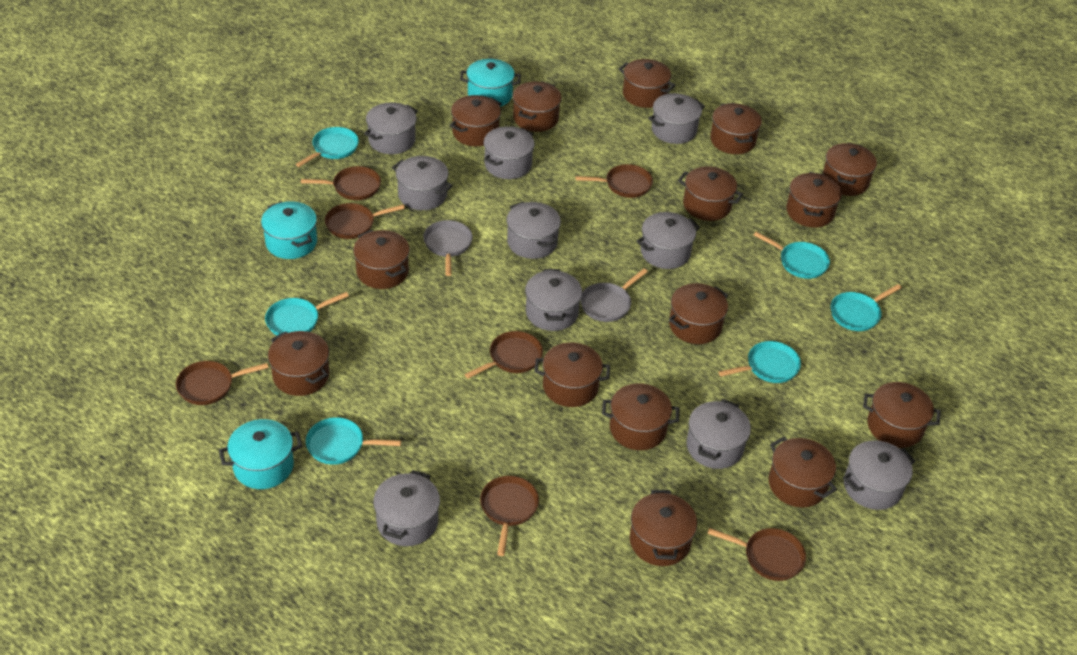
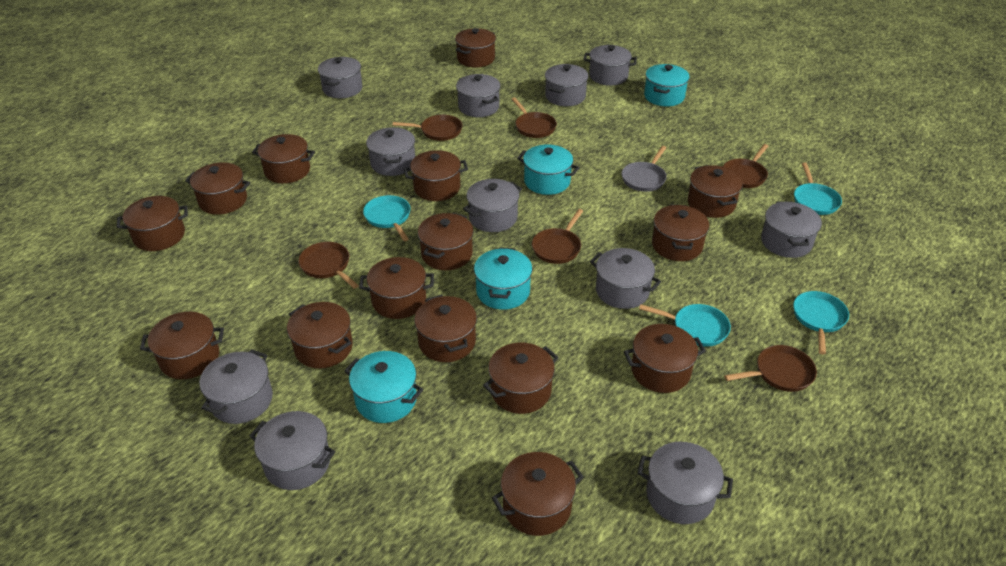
brown pan: 7 -> 6
grey pan: 2 -> 1
grey pot: 10 -> 11
turquoise pan: 6 -> 4
turquoise pot: 3 -> 4

